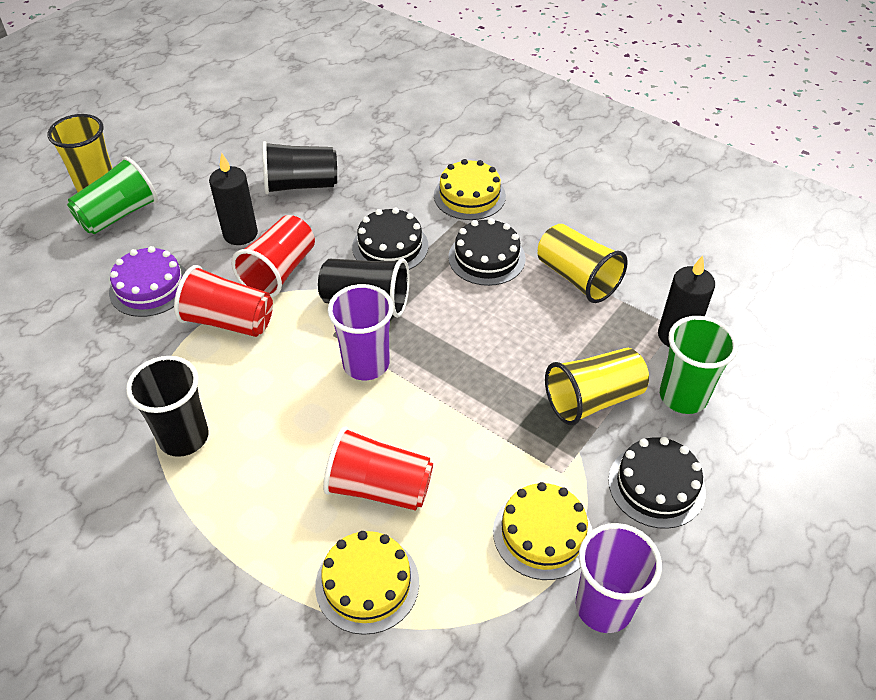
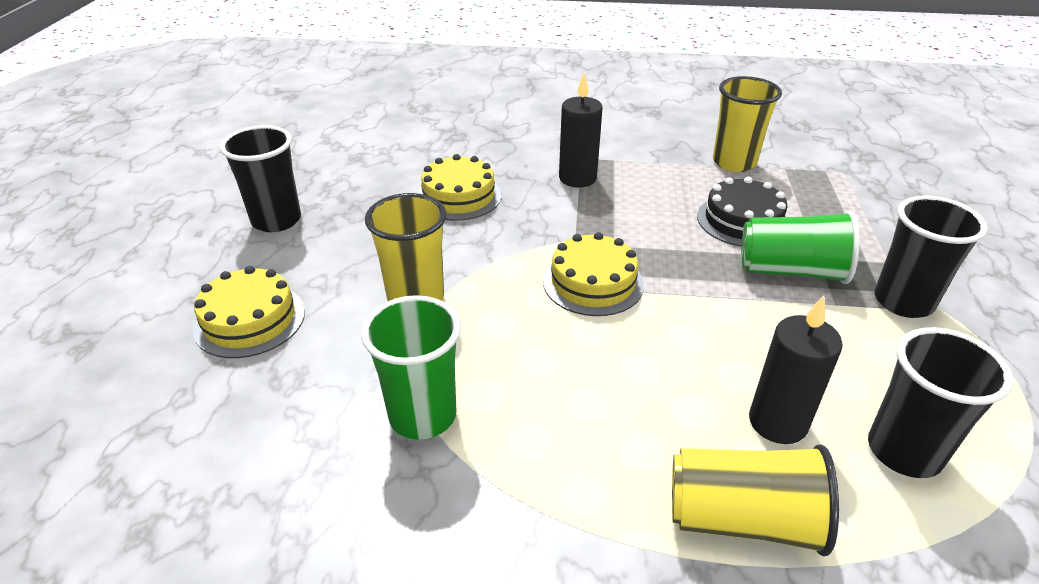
black cake: 3 -> 1
purple cake: 1 -> 0
purple cup: 2 -> 0
red cup: 3 -> 0

